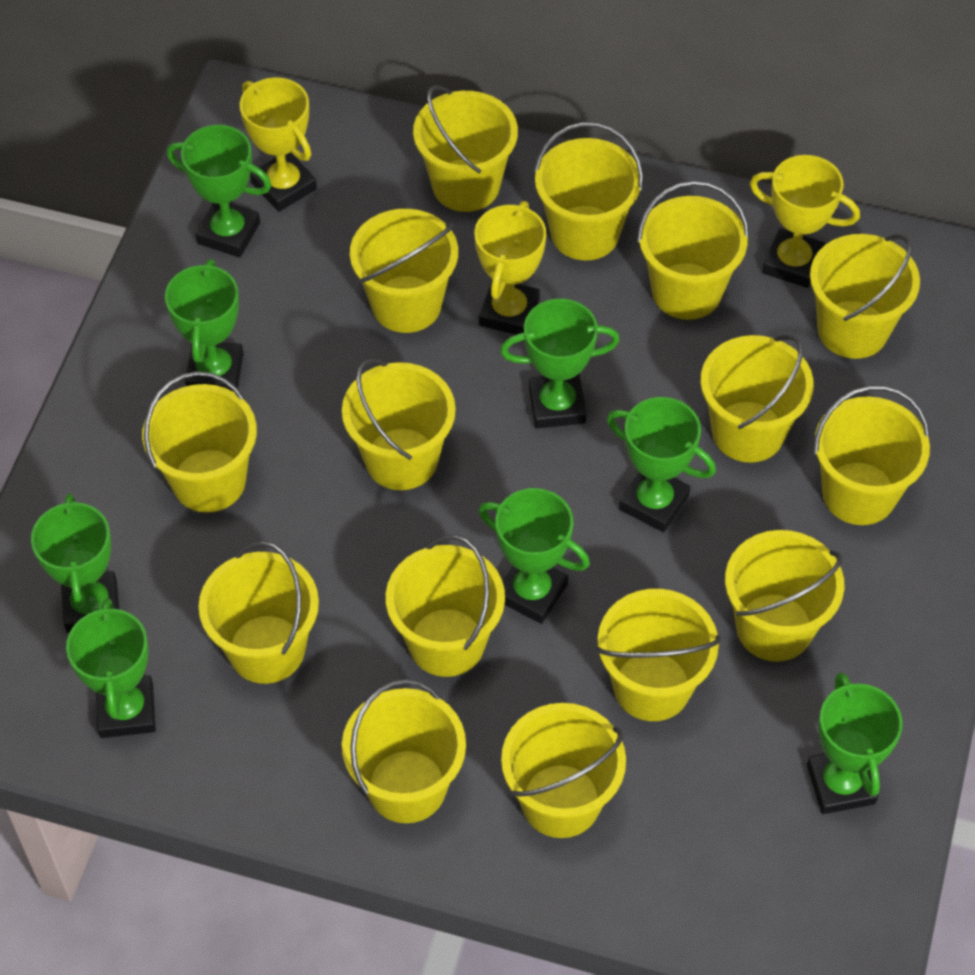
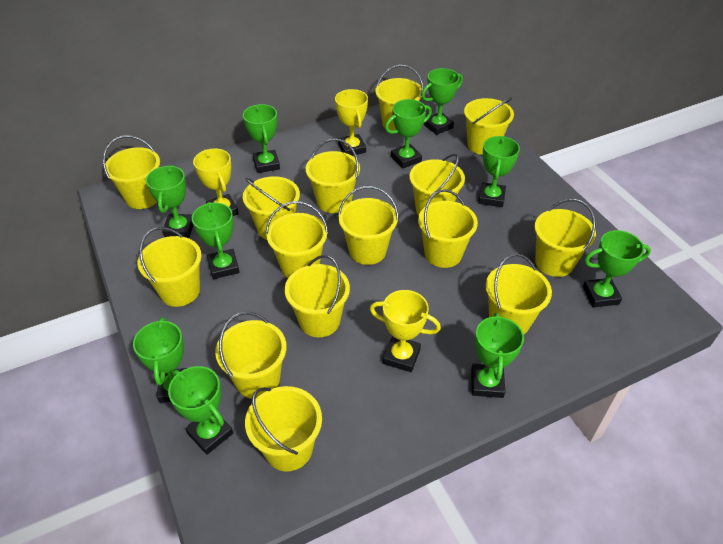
green trophy: 8 -> 10

